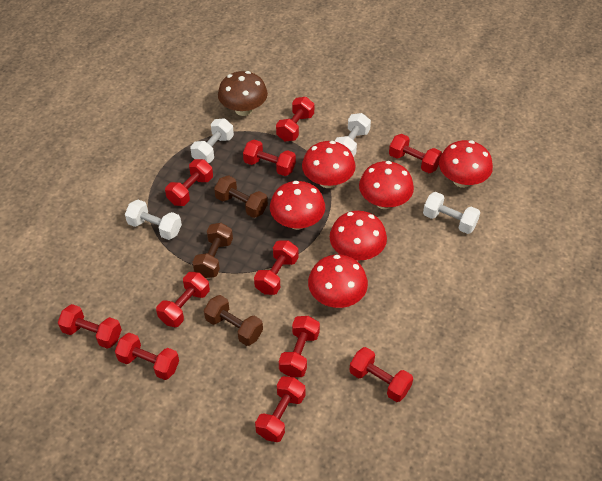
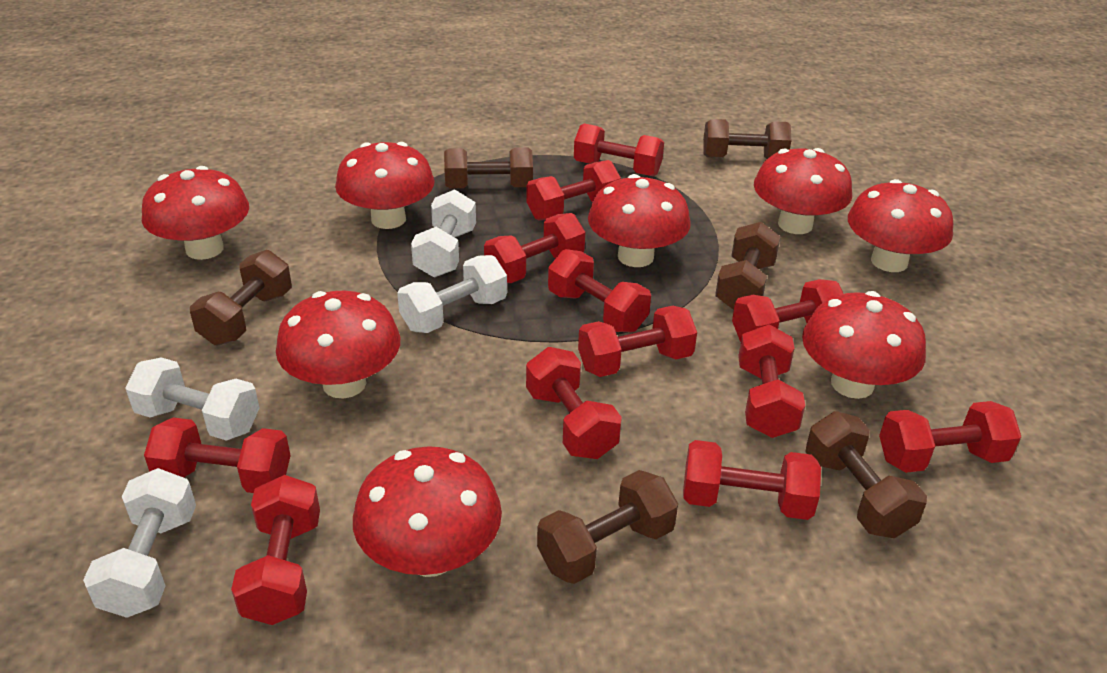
brown dumbbell: 3 -> 6
brown mushroom: 1 -> 0
red dumbbell: 11 -> 12
red mushroom: 6 -> 8

